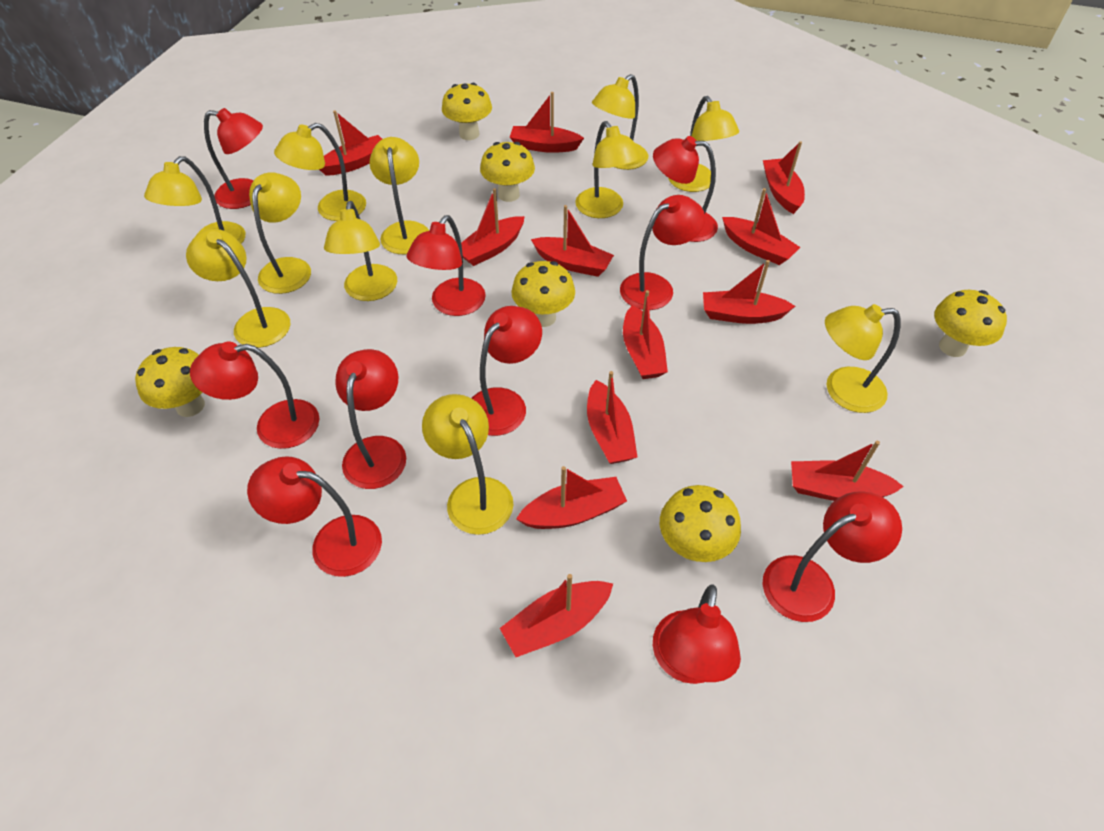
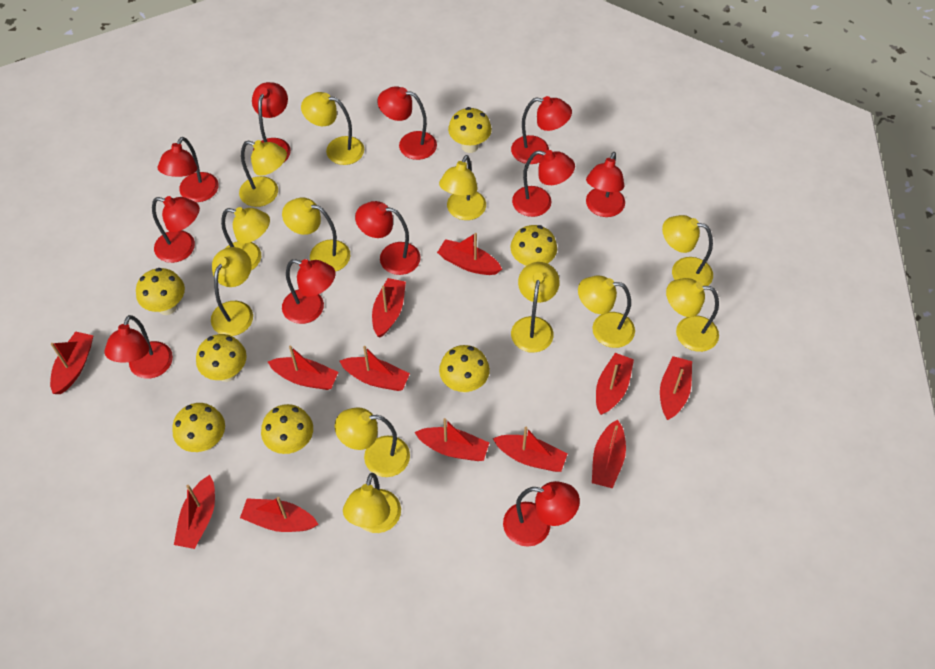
red lamp: 10 -> 11
yellow lamp: 11 -> 12
yellow mushroom: 6 -> 7

